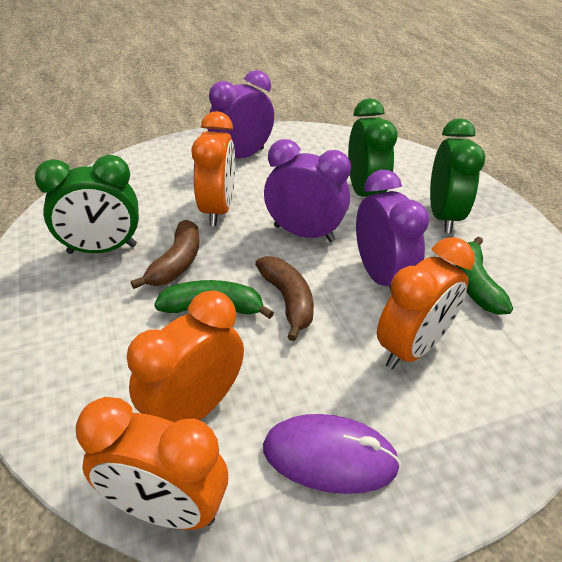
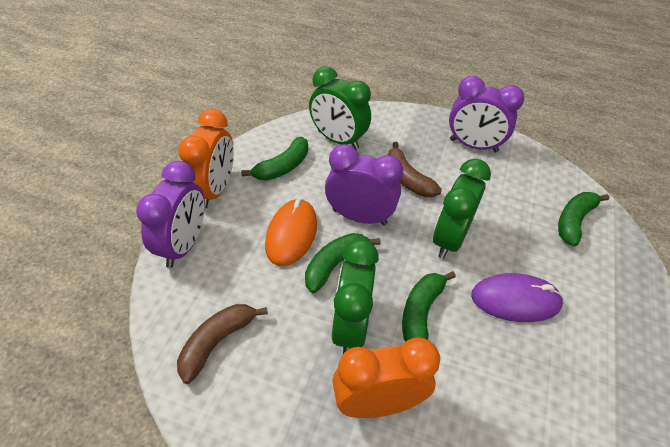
green banana: 2 -> 4
orange clock: 4 -> 2
orange mouse: 0 -> 1

